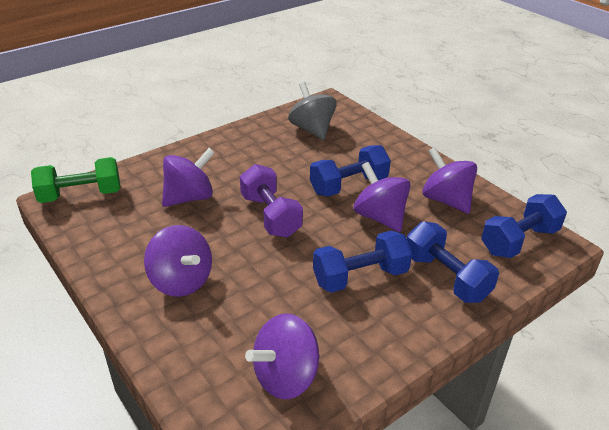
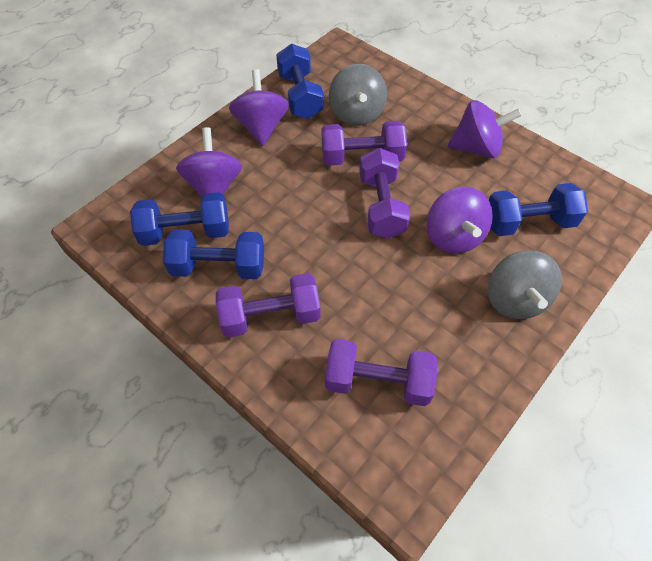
green dumbbell: 1 -> 0
grey spinning top: 1 -> 2
purple dumbbell: 1 -> 4
purple spinning top: 5 -> 4

